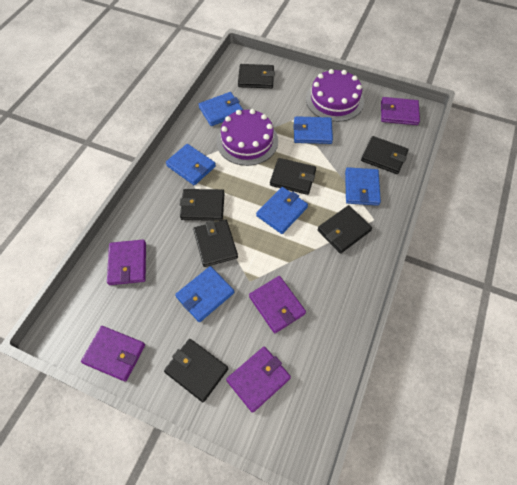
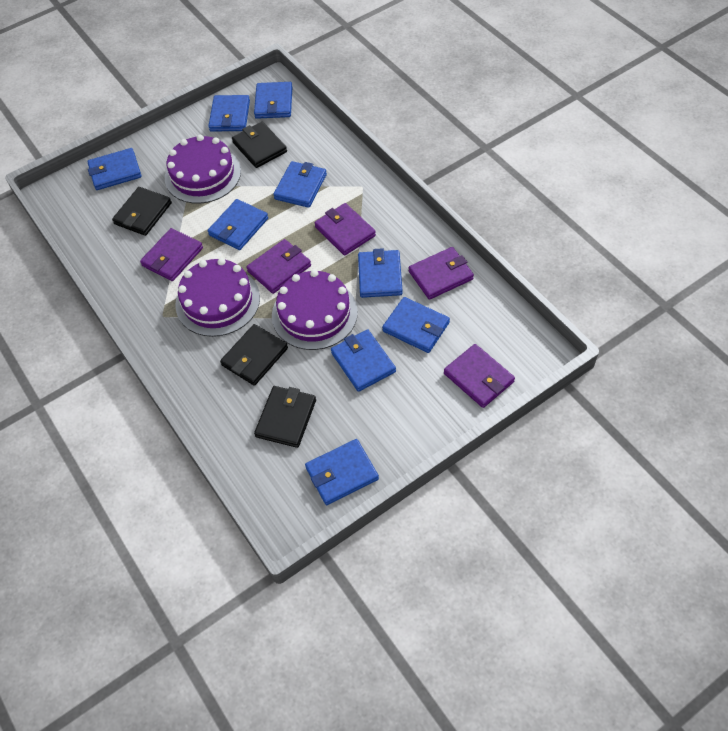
black wallet: 7 -> 4
blue wallet: 6 -> 9
purple cake: 2 -> 3

